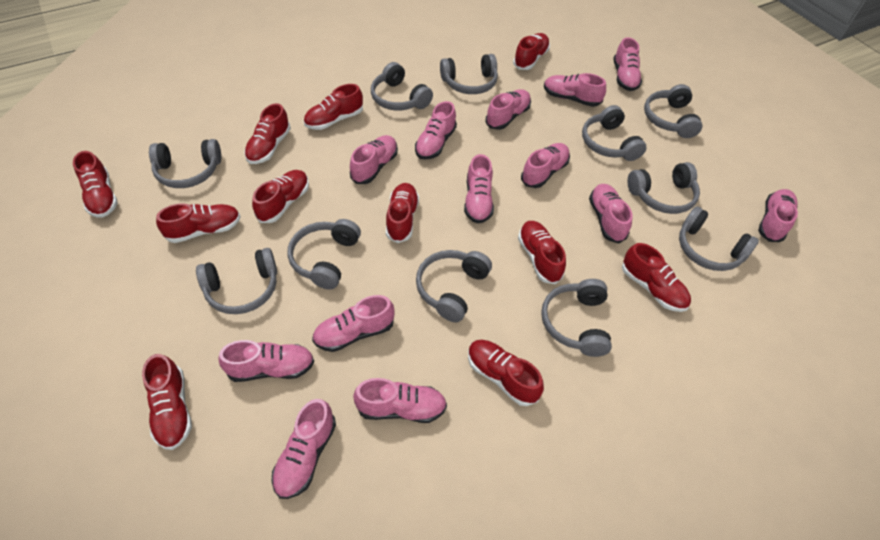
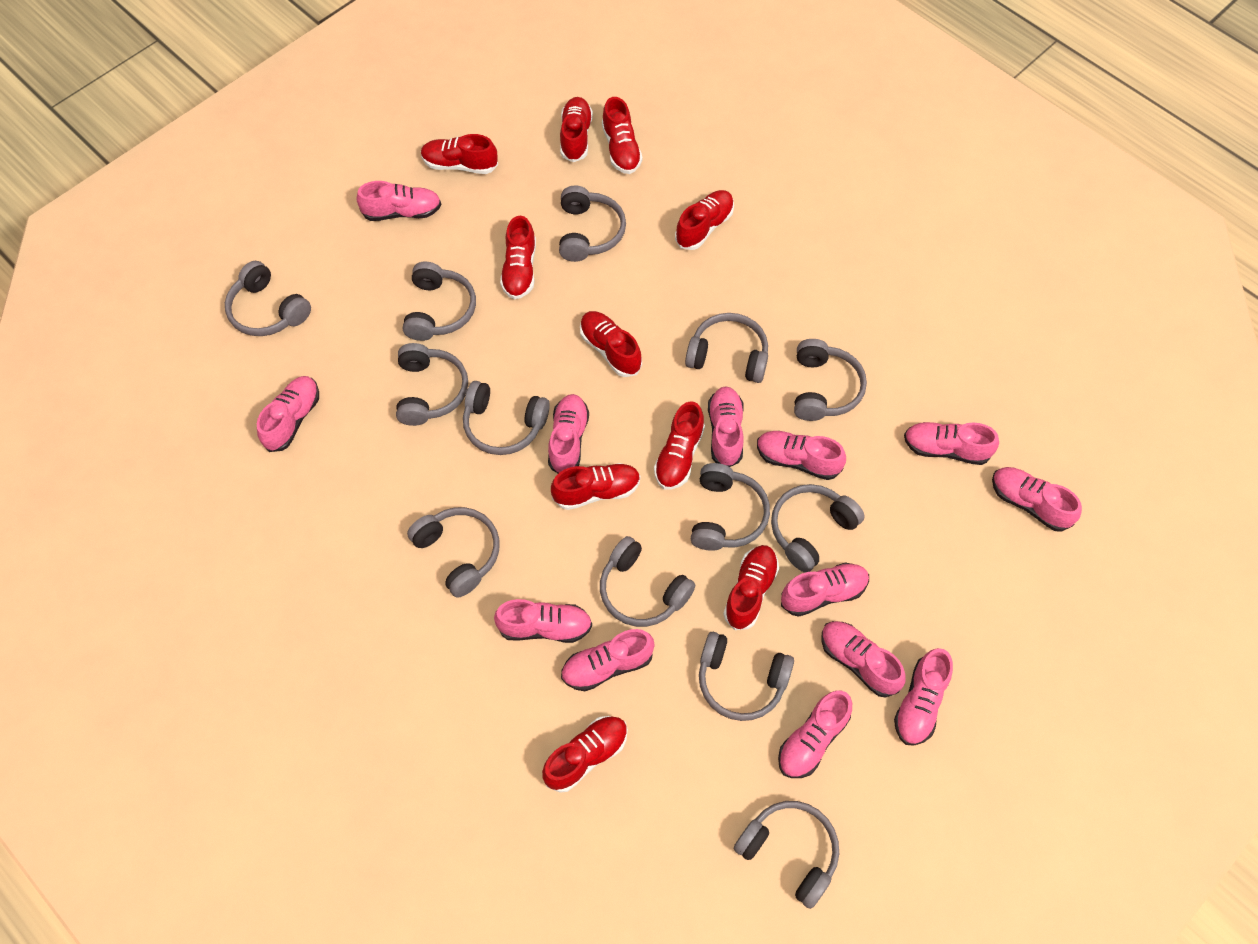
grey headphones: 11 -> 13
red shoe: 11 -> 10

